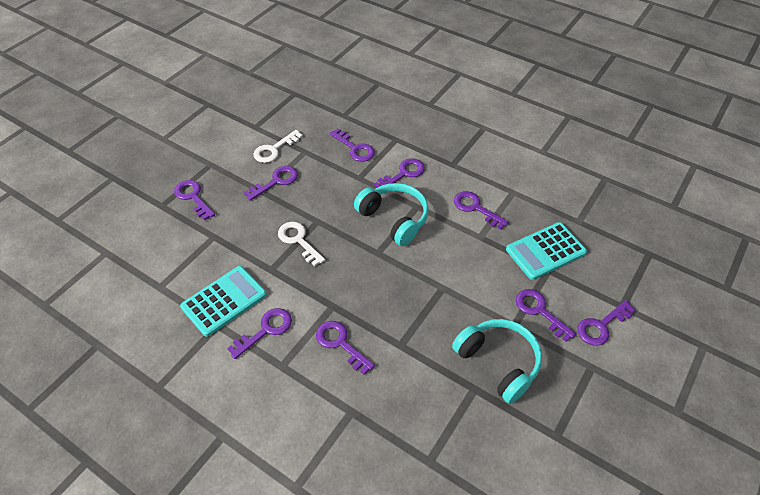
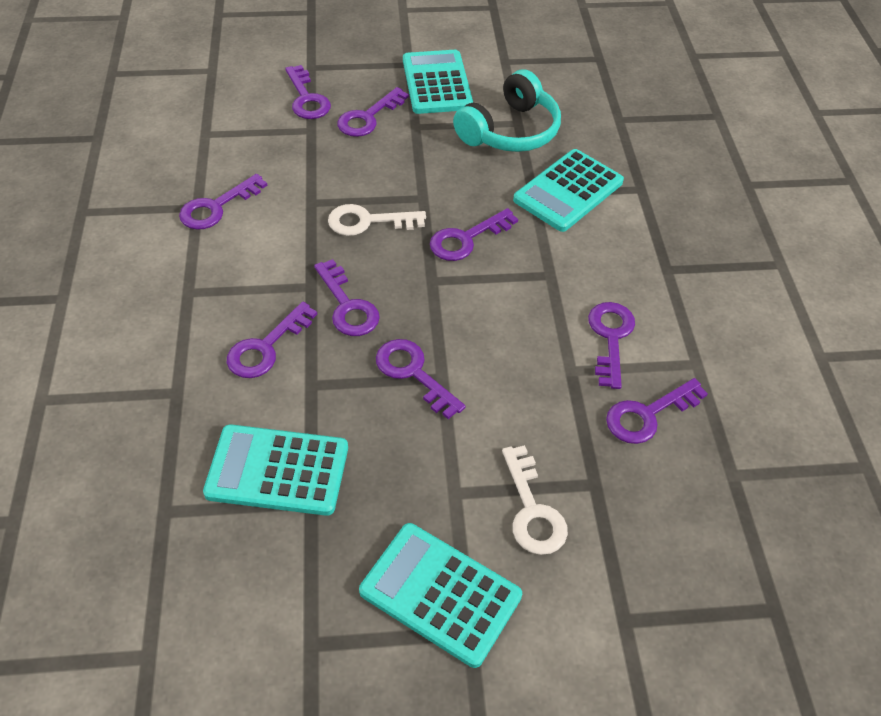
turquoise calculator: 2 -> 4
turquoise headphones: 2 -> 1

